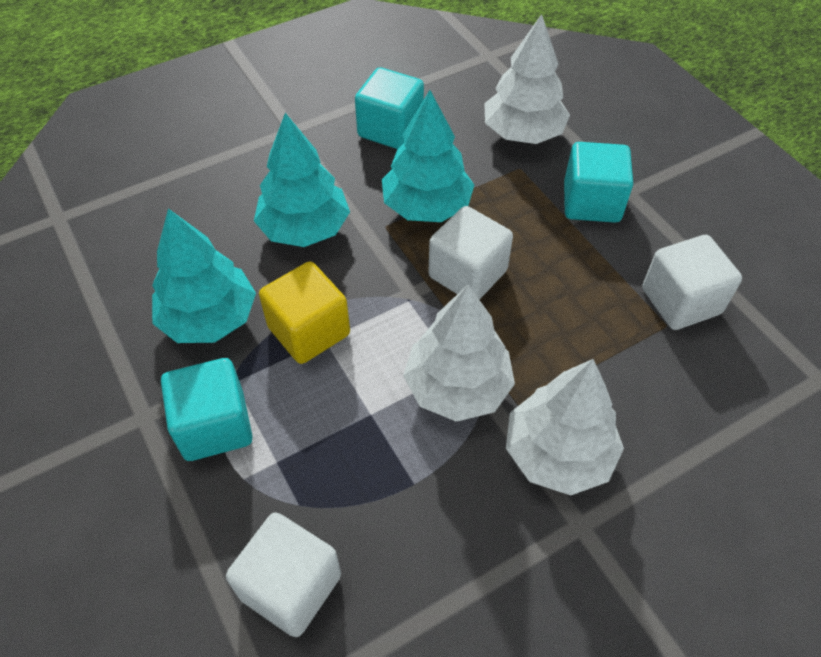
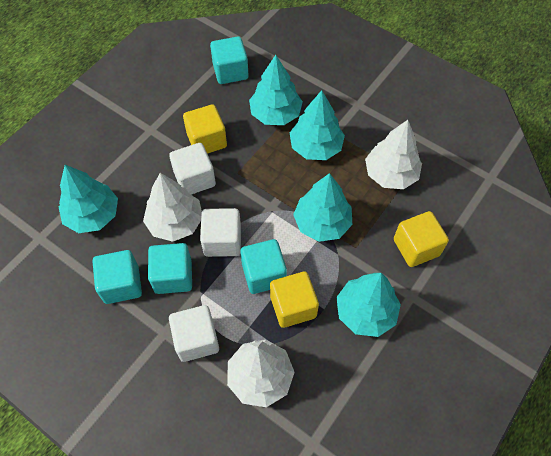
turquoise cube: 3 -> 4
turquoise tree: 3 -> 5
yellow cube: 1 -> 3

